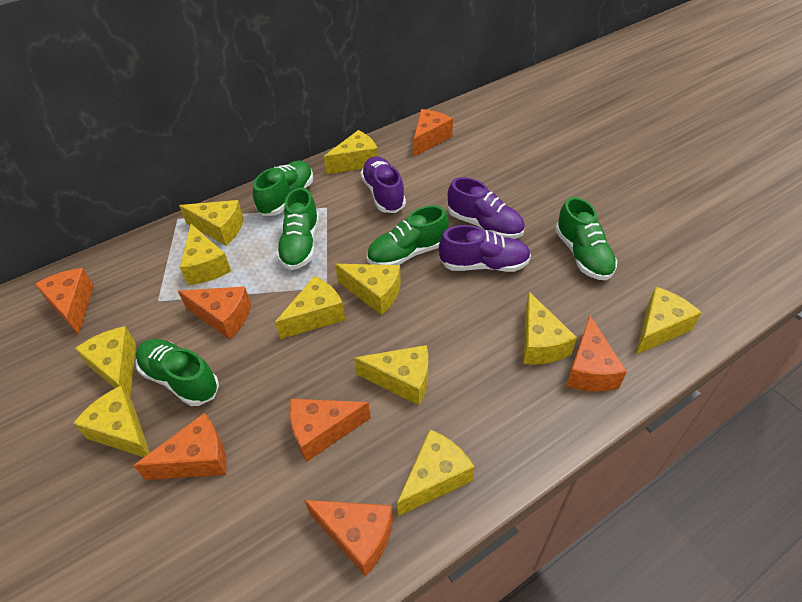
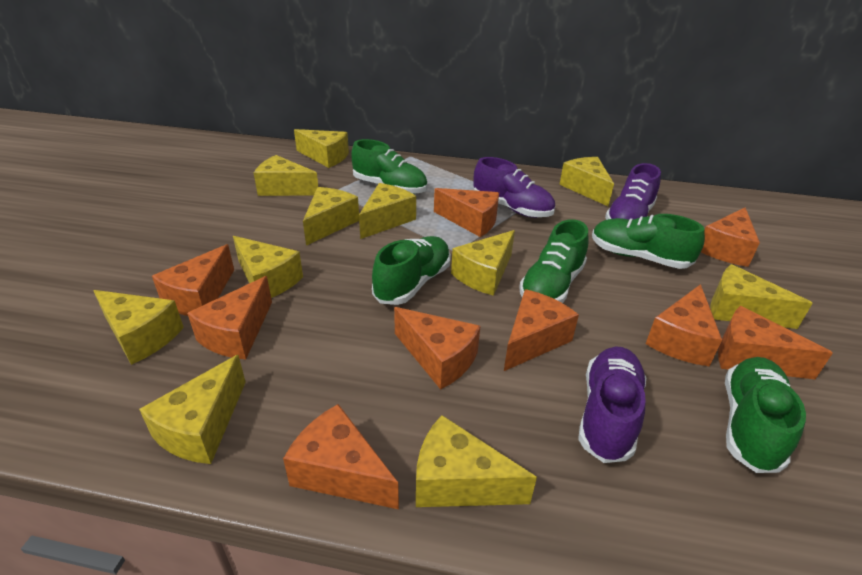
orange cheese: 7 -> 9

